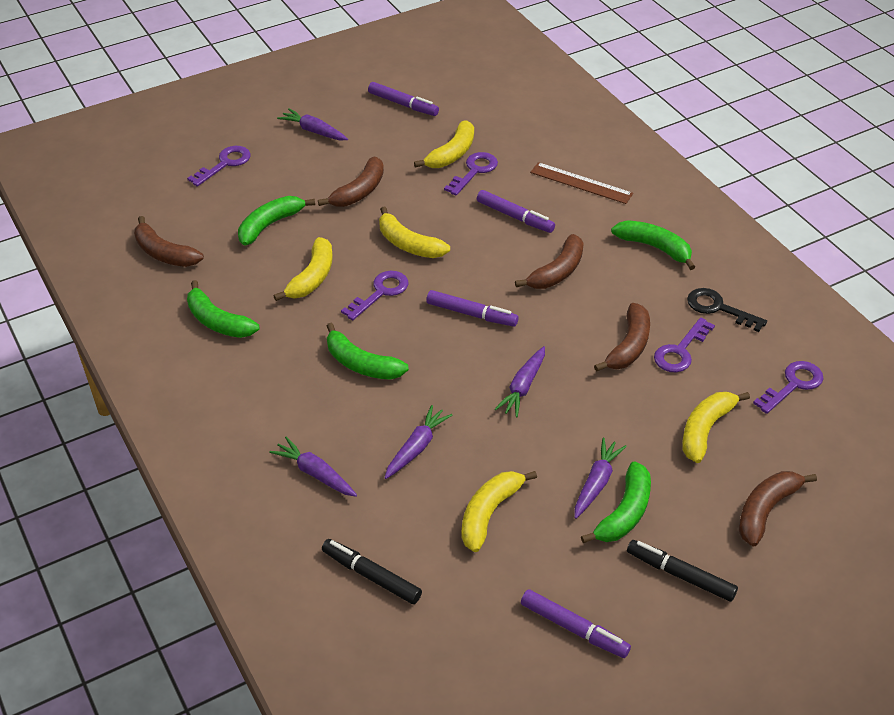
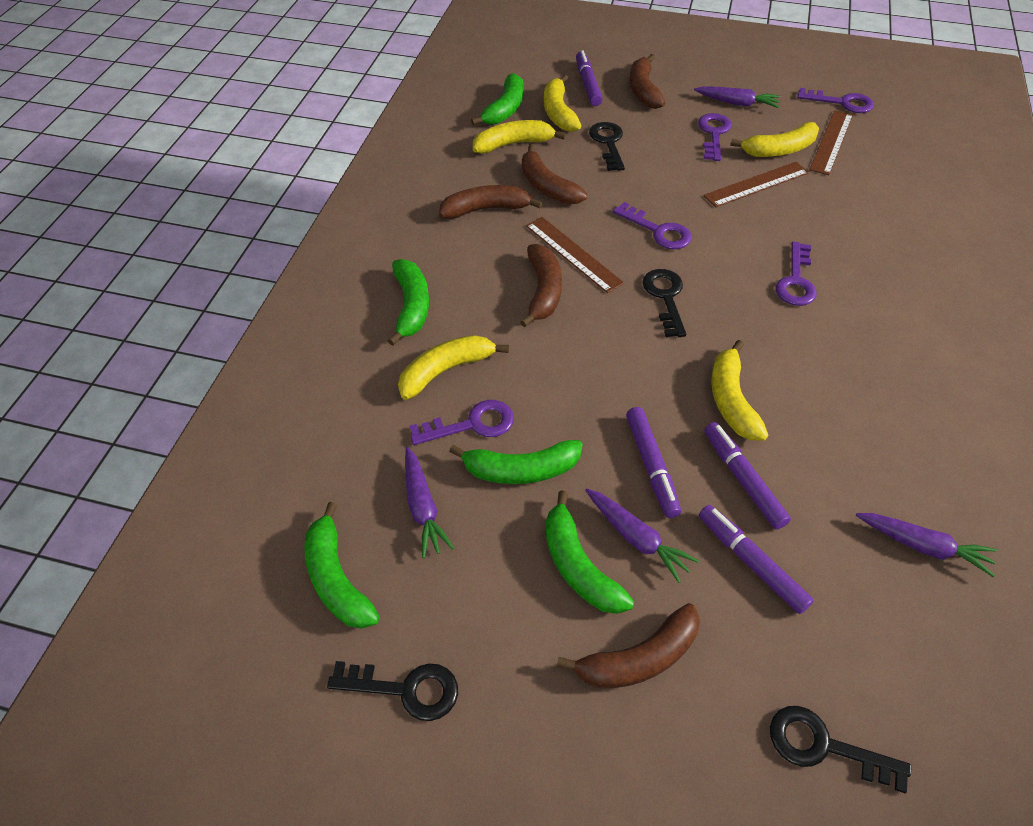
black key: 1 -> 4
black marker: 2 -> 0
brown ruler: 1 -> 3
purple carrot: 5 -> 4

